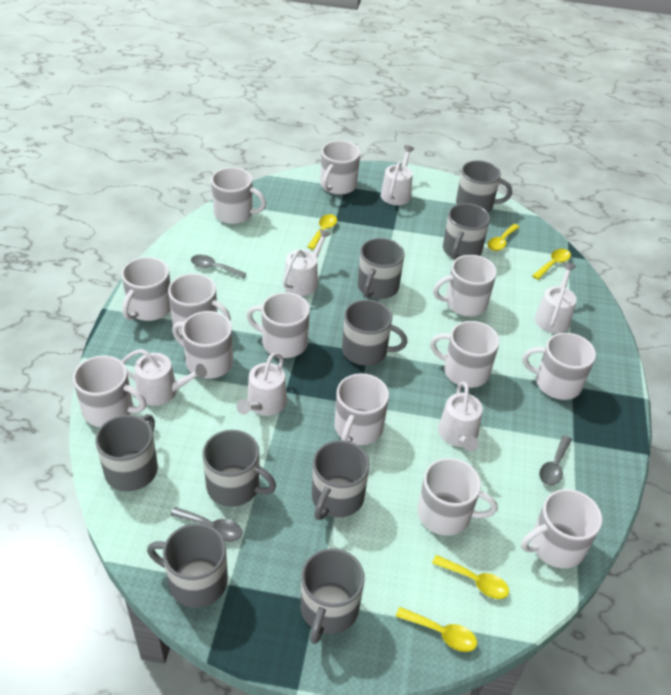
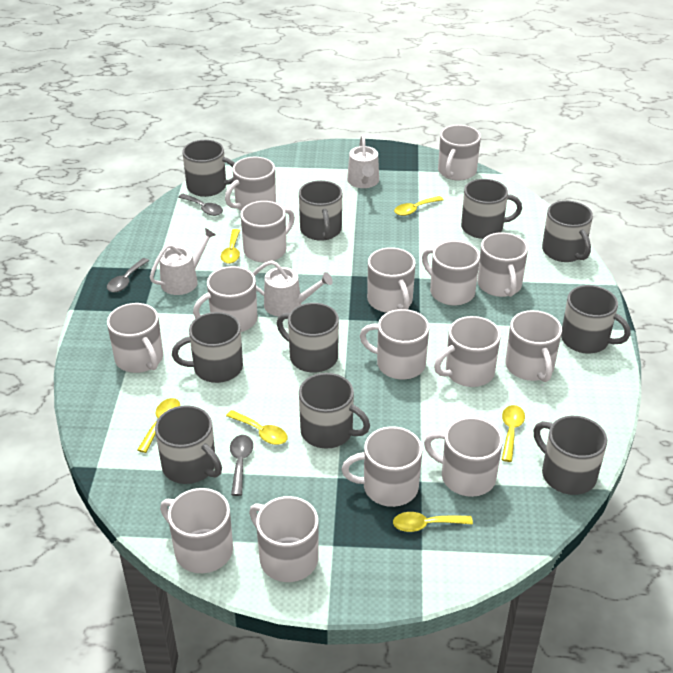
grey mug: 9 -> 10
white mug: 13 -> 15
white watering can: 6 -> 3
yellow spoon: 5 -> 6

